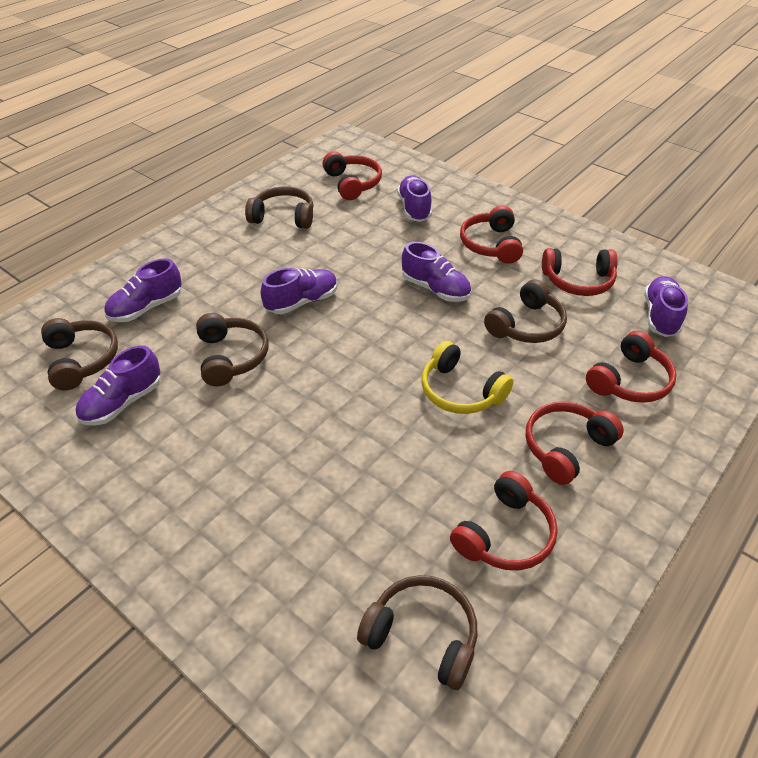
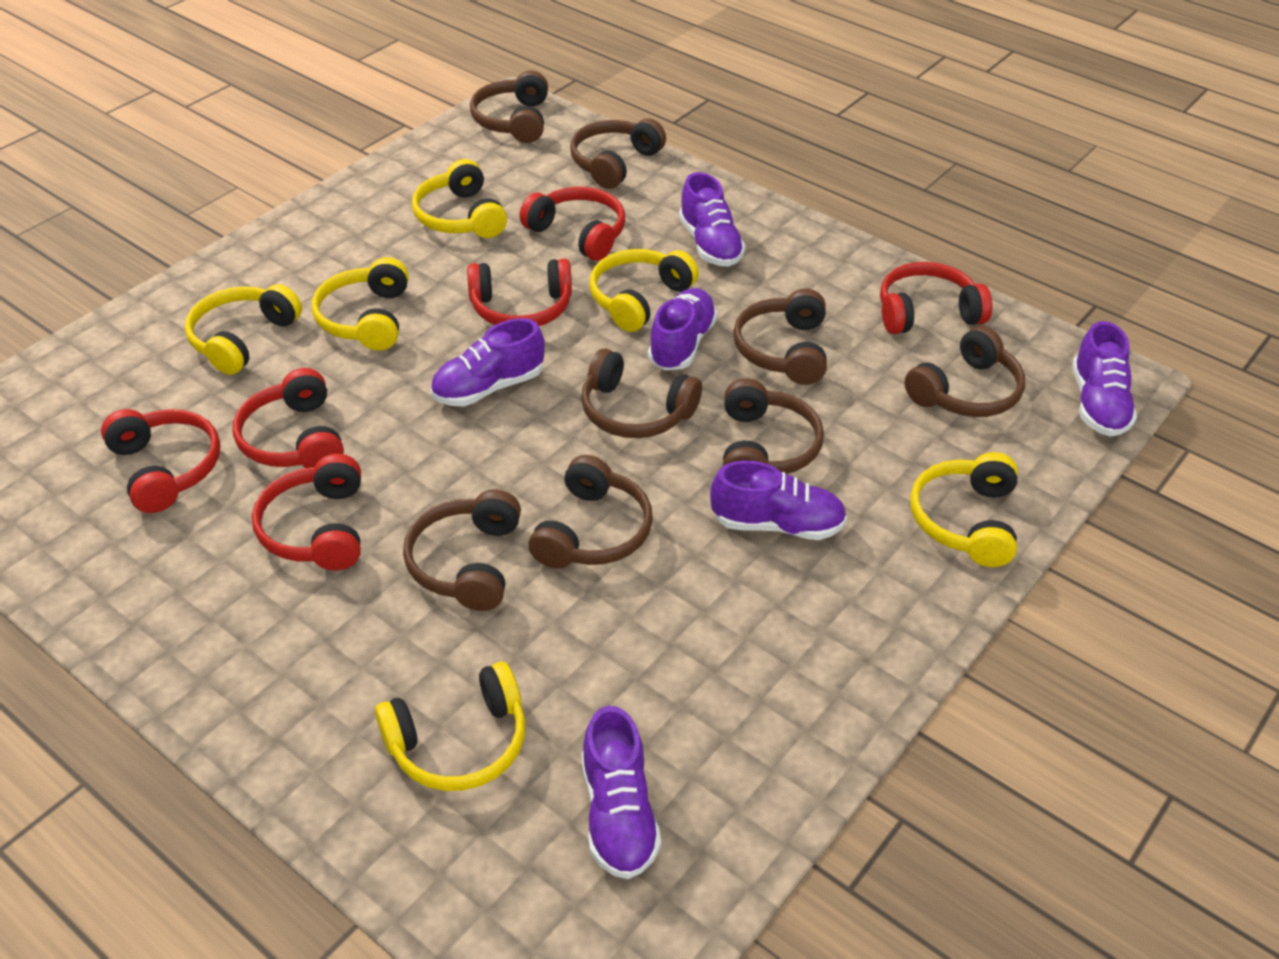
brown headphones: 5 -> 8
yellow headphones: 1 -> 6

